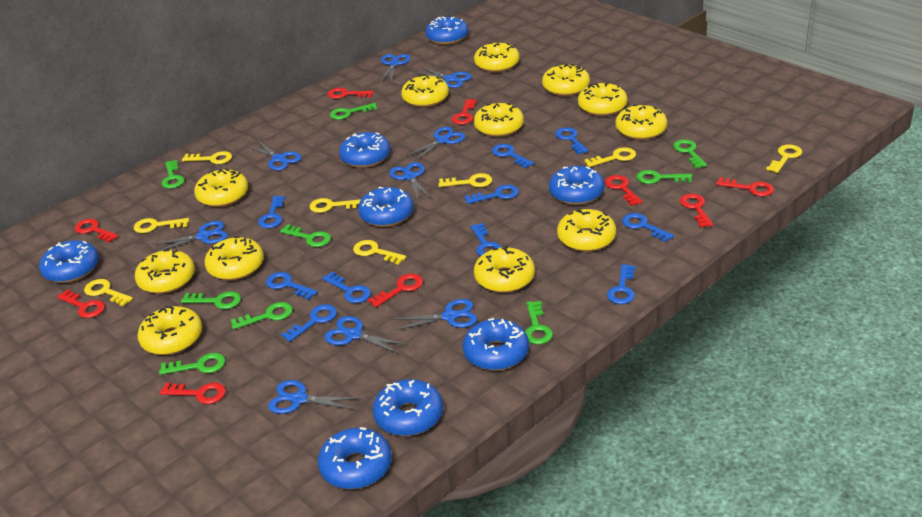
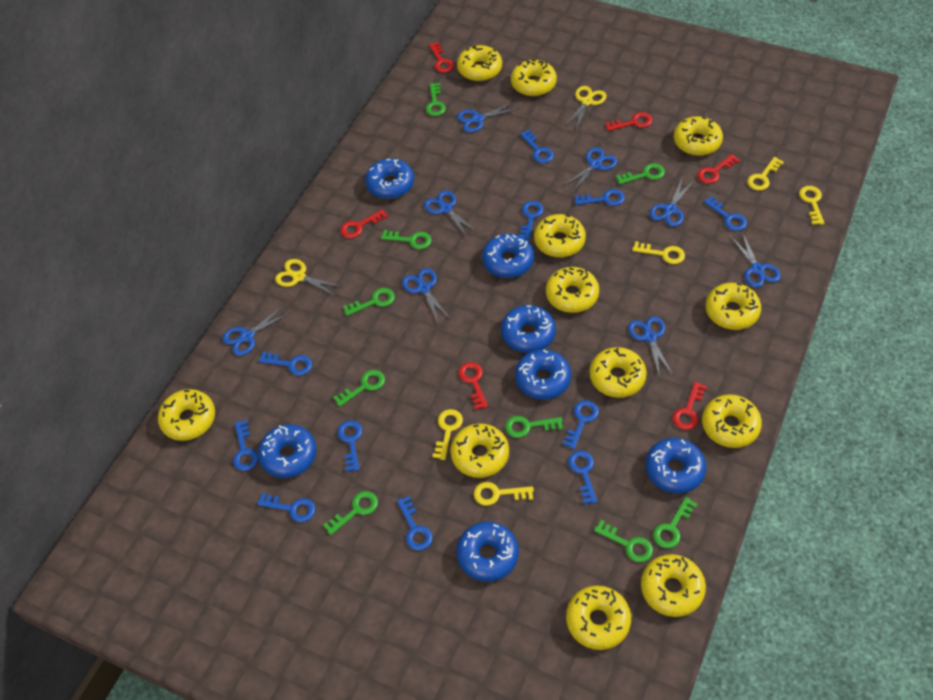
blue donut: 8 -> 7
blue key: 10 -> 11
blue scissors: 9 -> 8
red key: 9 -> 6
yellow key: 8 -> 5
yellow scissors: 0 -> 2

